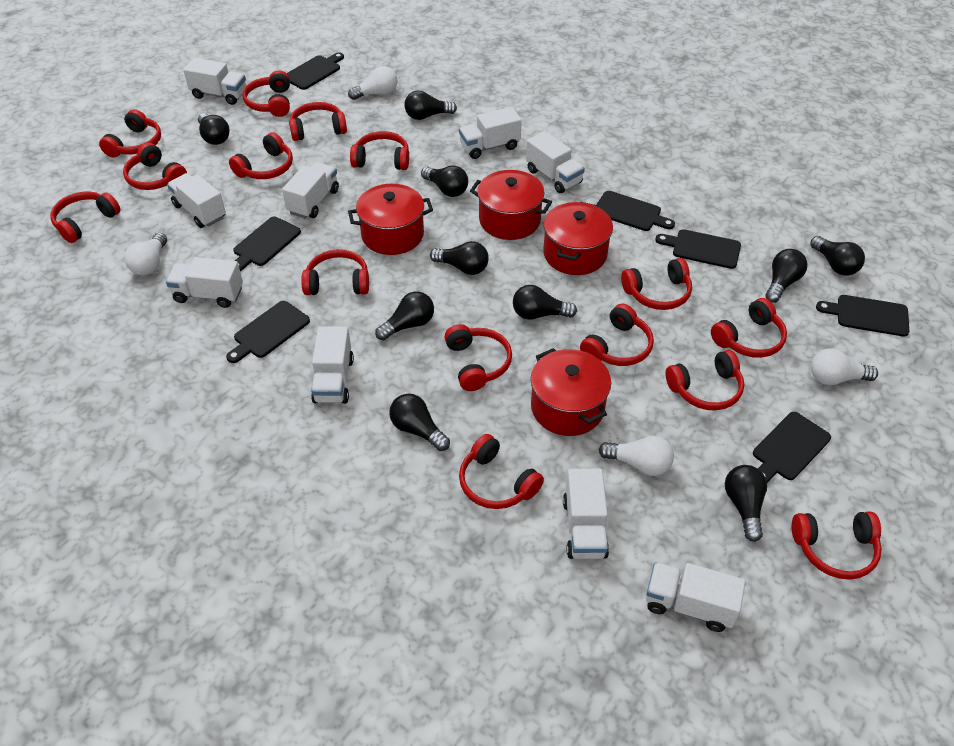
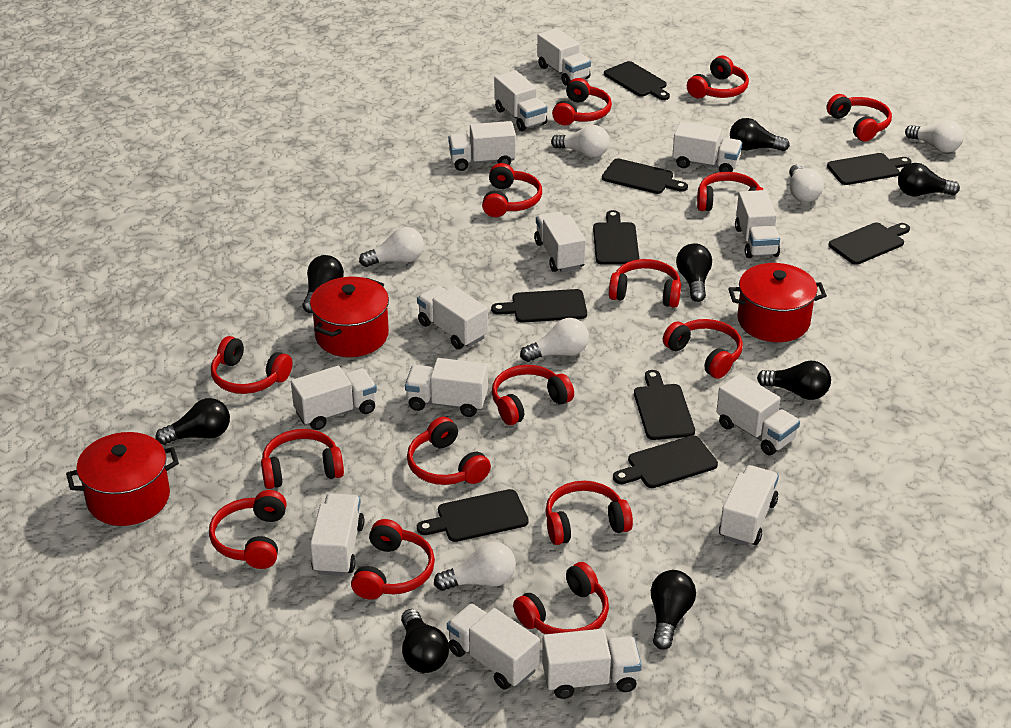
black cutting board: 7 -> 9
black light bulb: 10 -> 8
red pot: 4 -> 3
white light bulb: 4 -> 6
white truck: 9 -> 14

